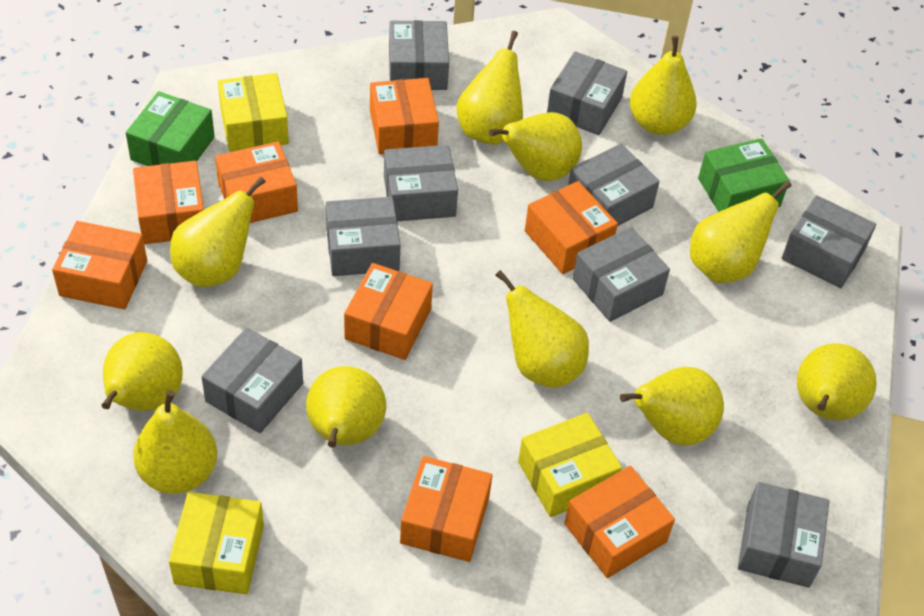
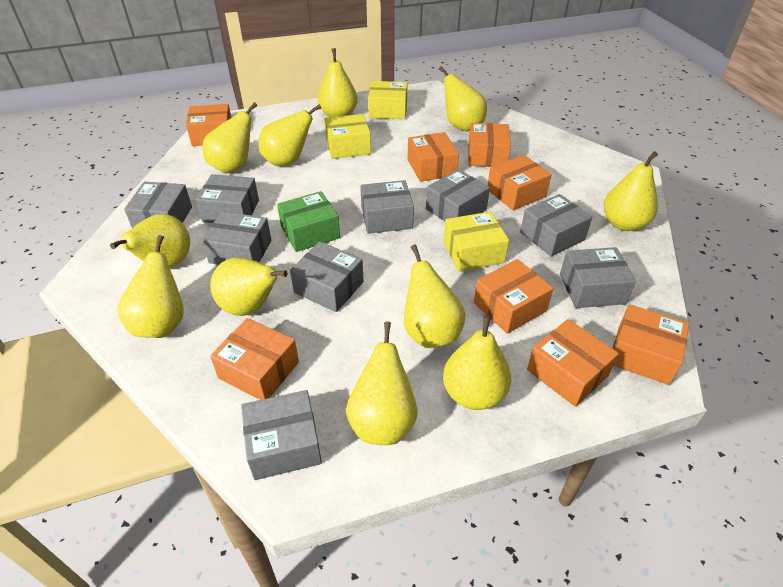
green box: 2 -> 1

